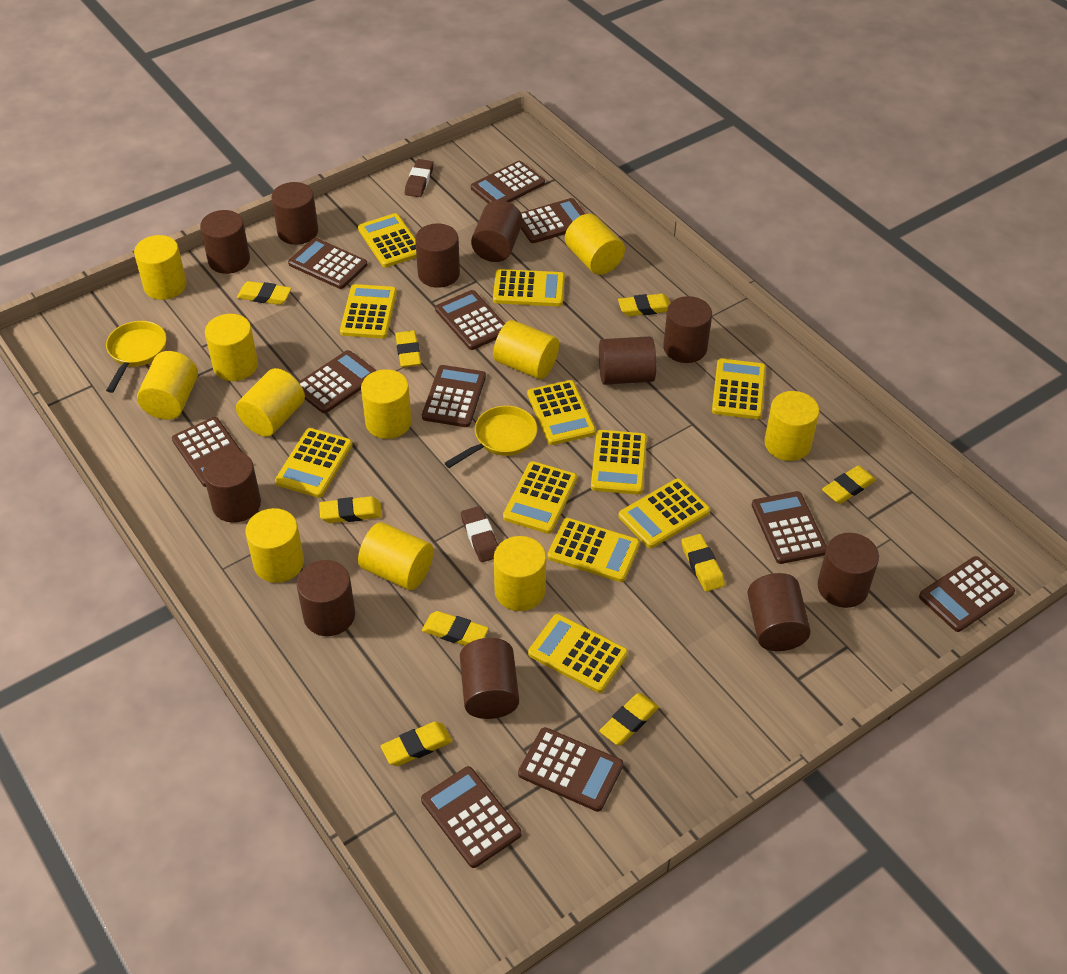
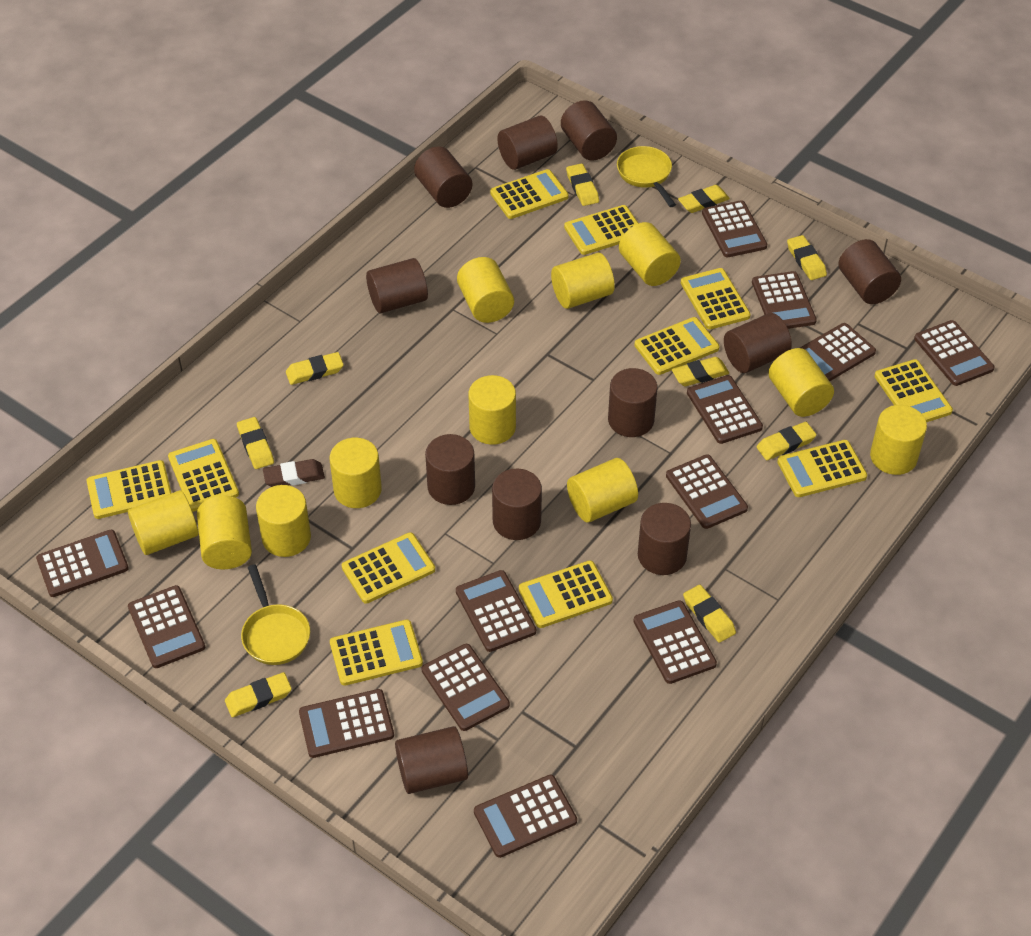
brown calculator: 11 -> 13
brown eraser: 2 -> 1

